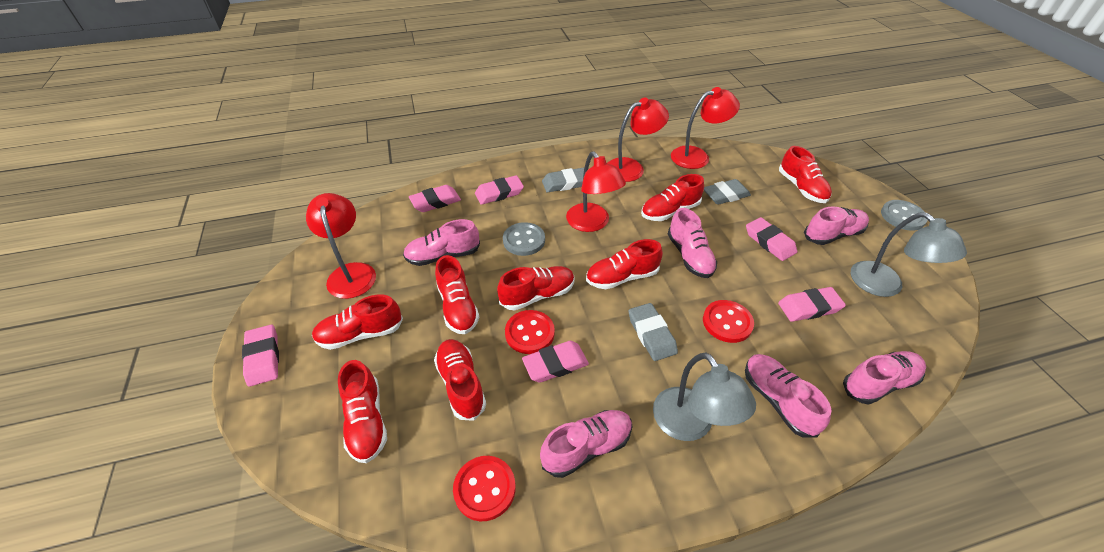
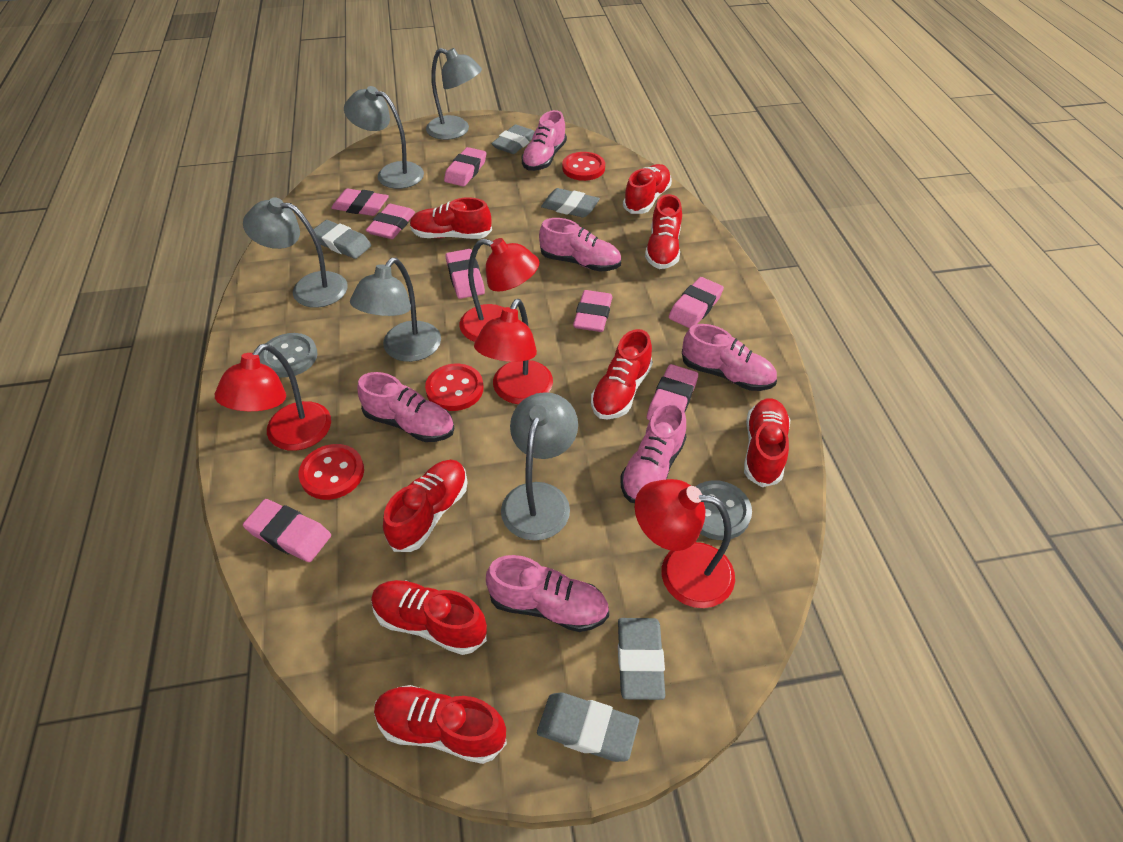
grey eraser: 3 -> 5
grey lamp: 2 -> 5
pink eraser: 6 -> 8

